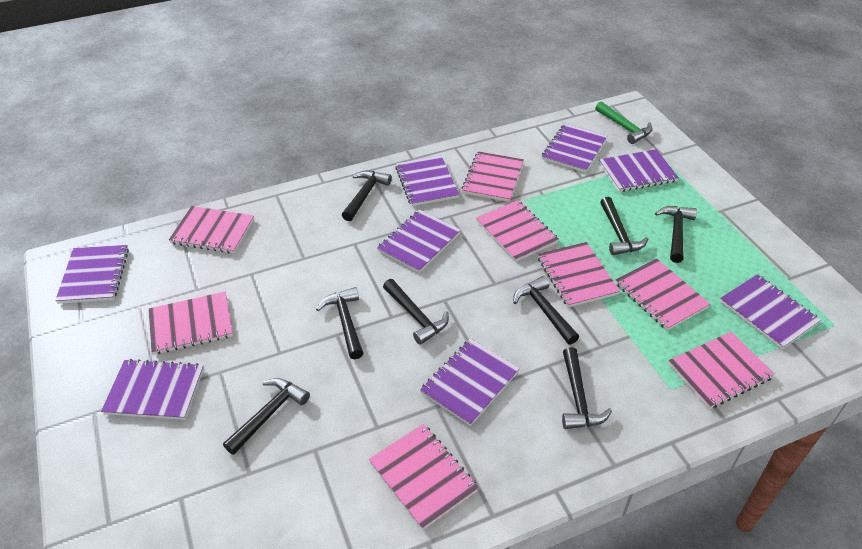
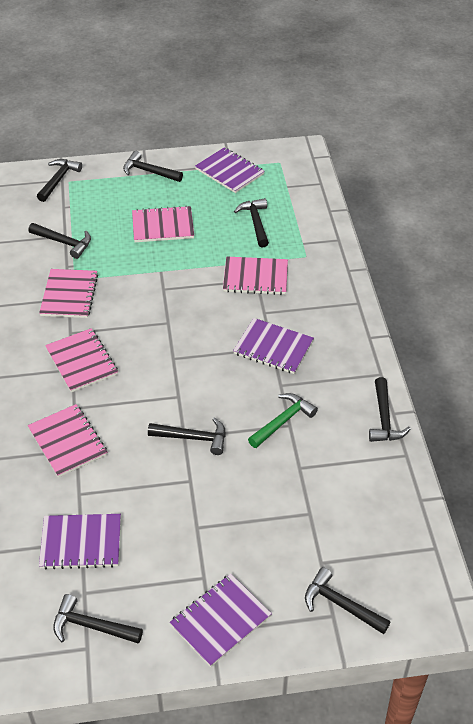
pink notebook: 8 -> 5
purple notebook: 8 -> 4

